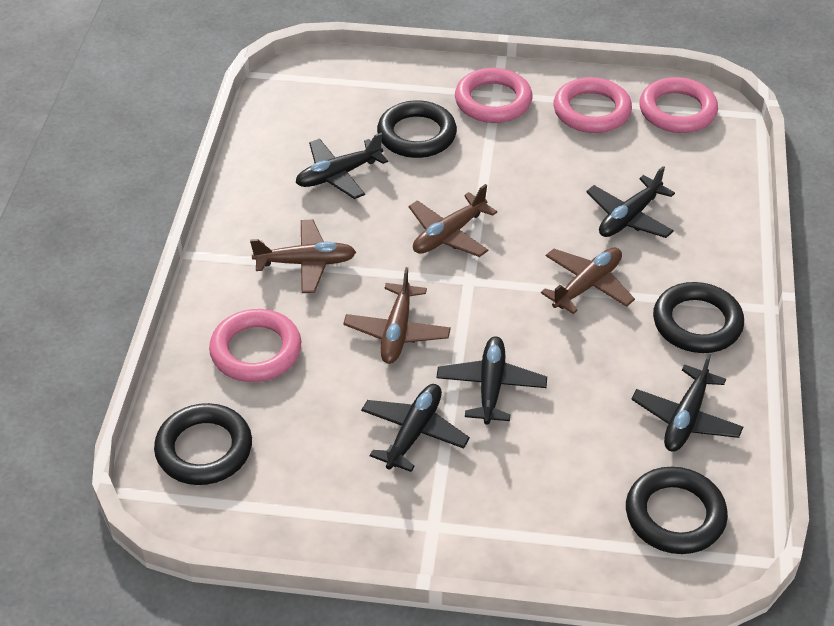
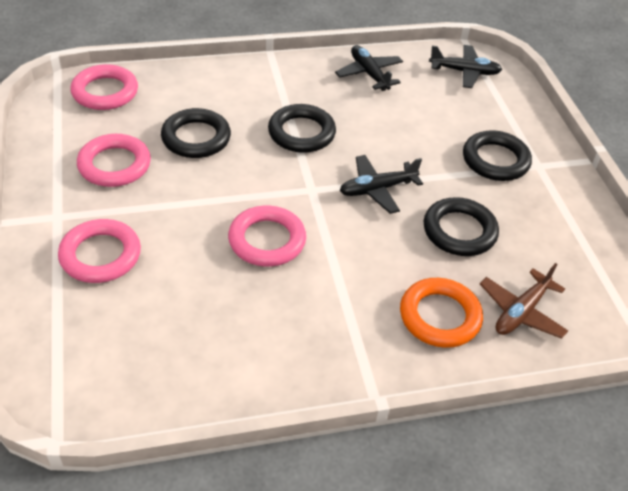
black plane: 5 -> 3
brown plane: 4 -> 1
orange ring: 0 -> 1

